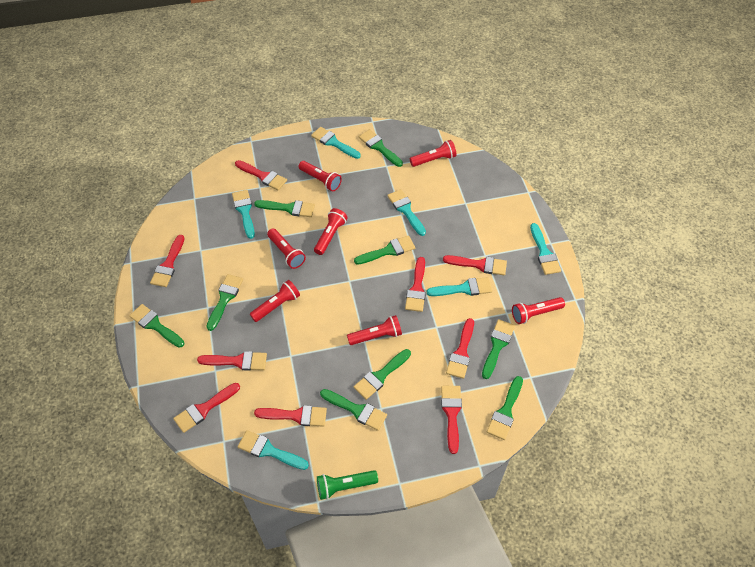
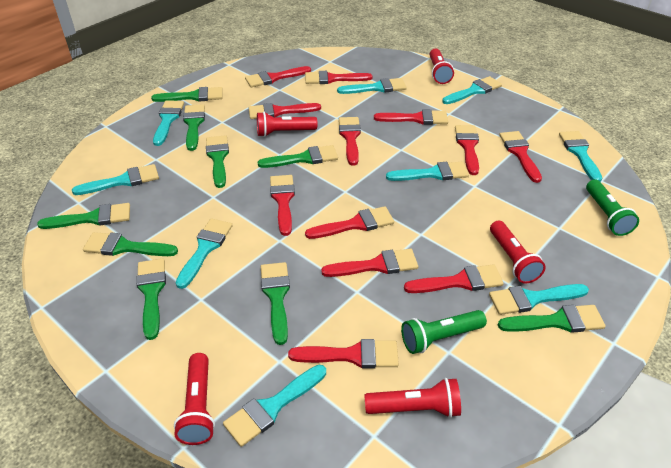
green flashlight: 1 -> 2
red brush: 9 -> 12
red flashlight: 7 -> 5
turquoise brush: 6 -> 9

